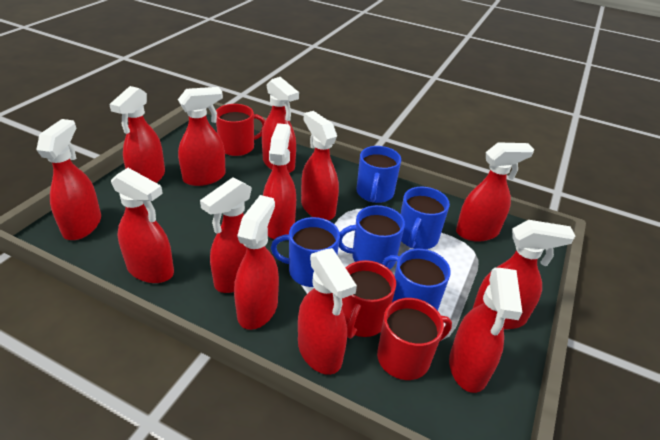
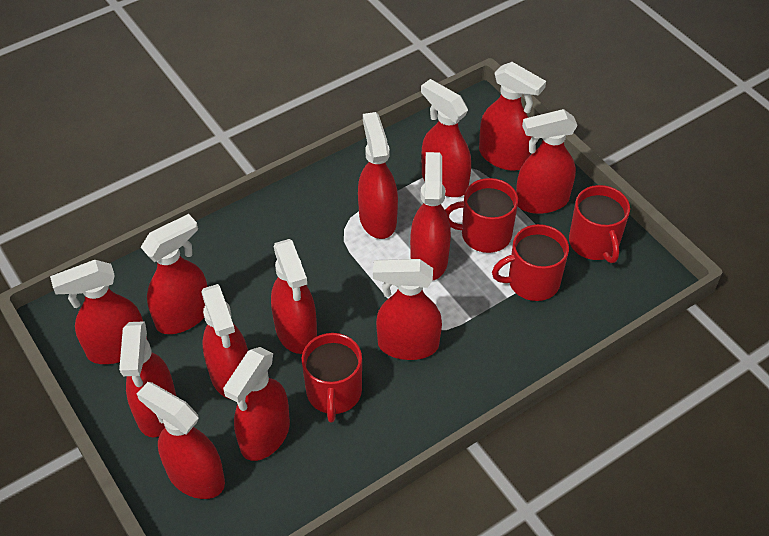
blue mug: 5 -> 0
red mug: 3 -> 4

